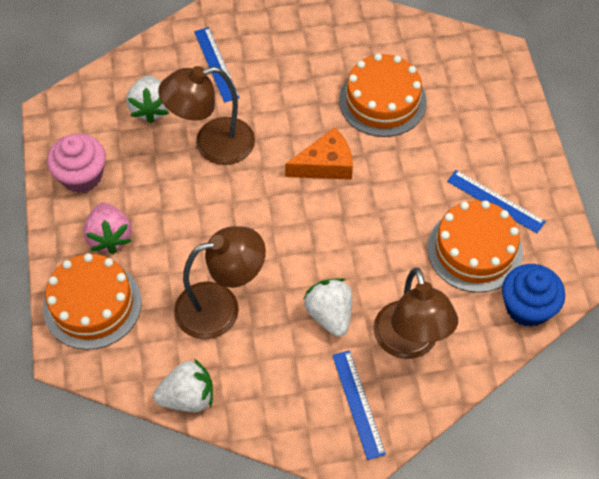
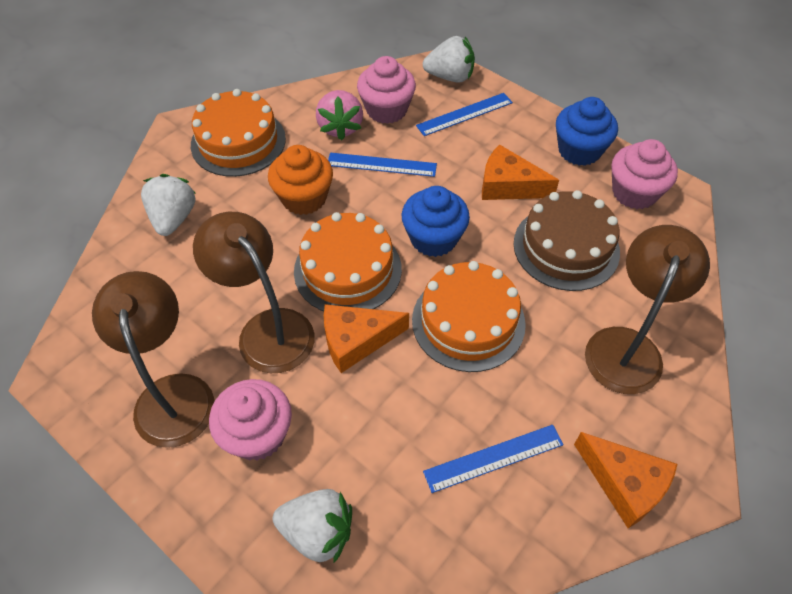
blue cupcake: 1 -> 2
brown cake: 0 -> 1
orange cheese: 1 -> 3
orange cupcake: 0 -> 1
pink cupcake: 1 -> 3

